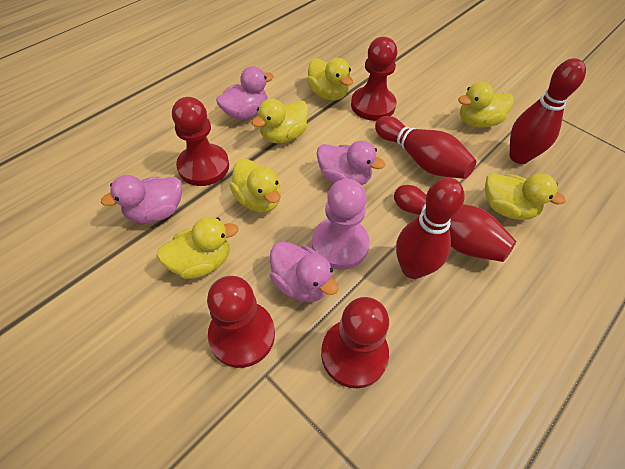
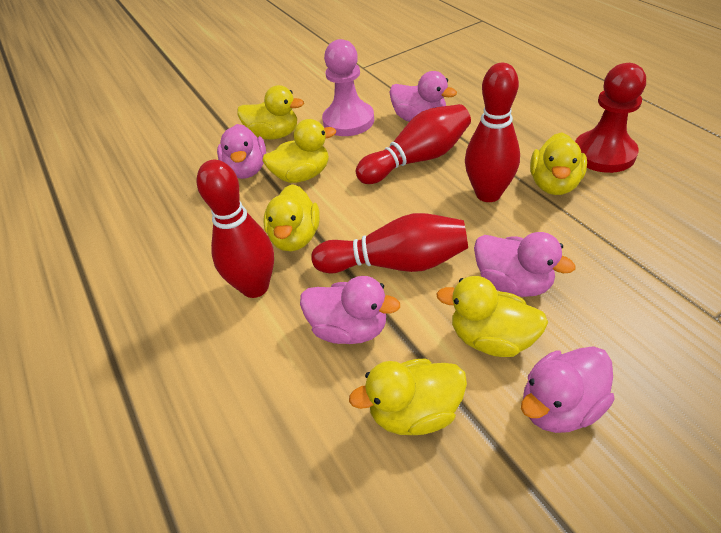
pink duck: 4 -> 5
red pawn: 4 -> 1

